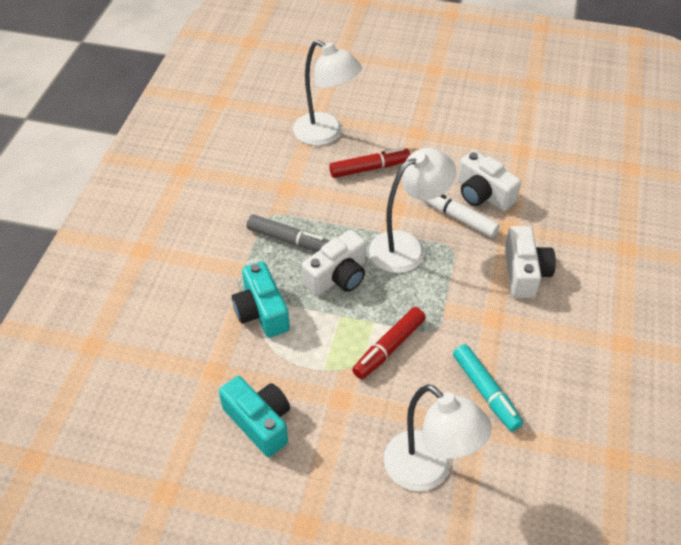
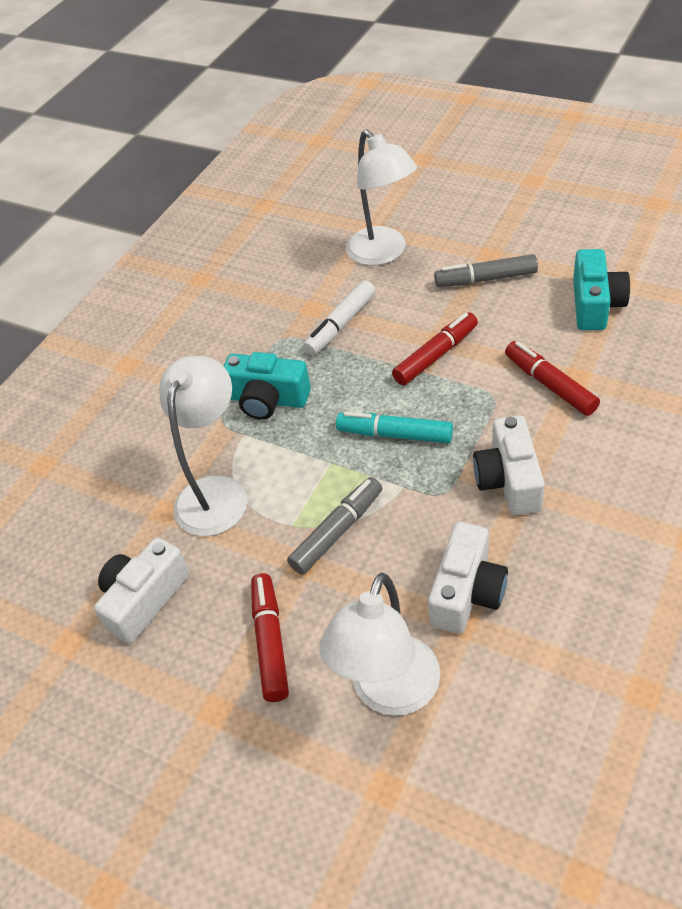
grey marker: 1 -> 2
red marker: 2 -> 3

